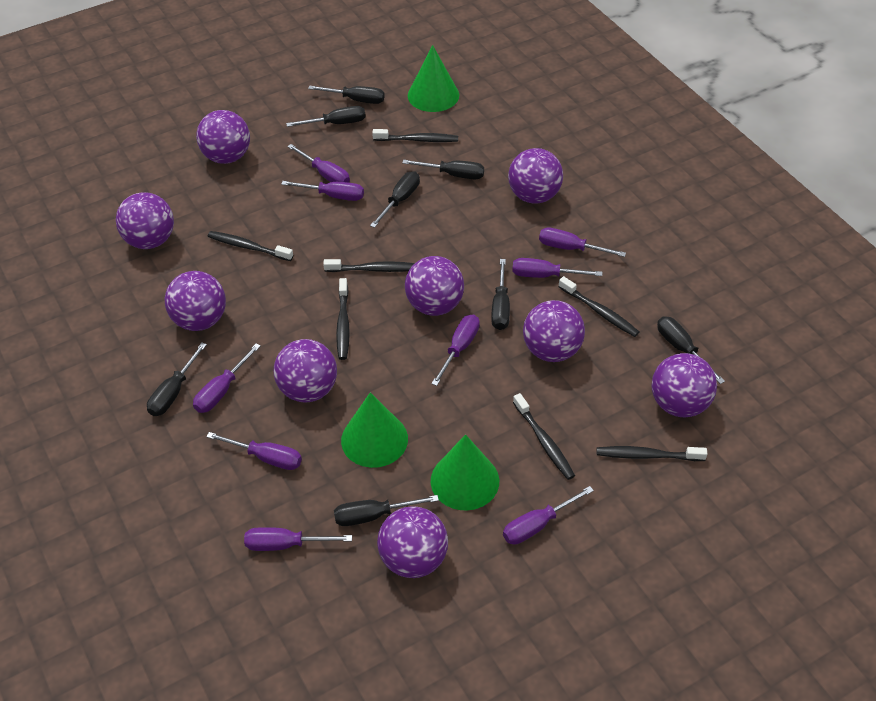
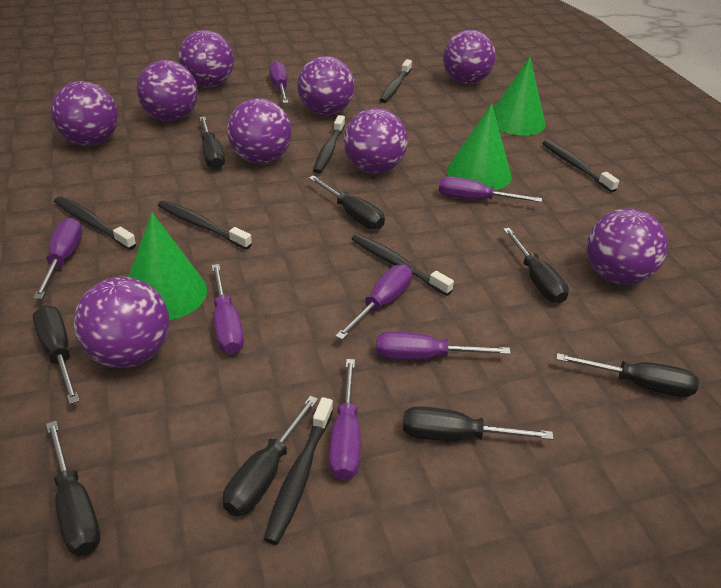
purple screwdriver: 9 -> 7

